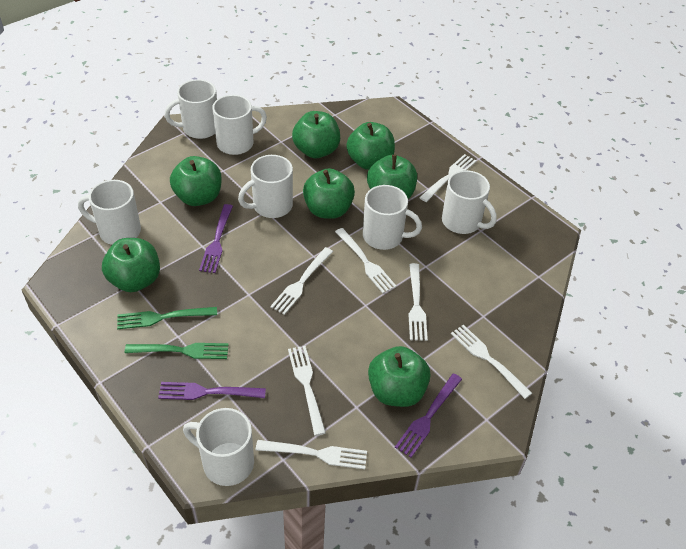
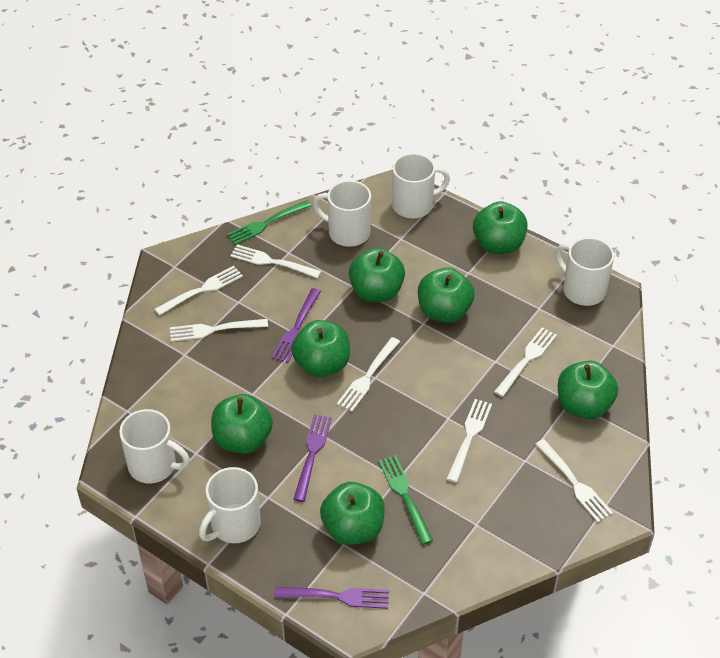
white mug: 7 -> 5

